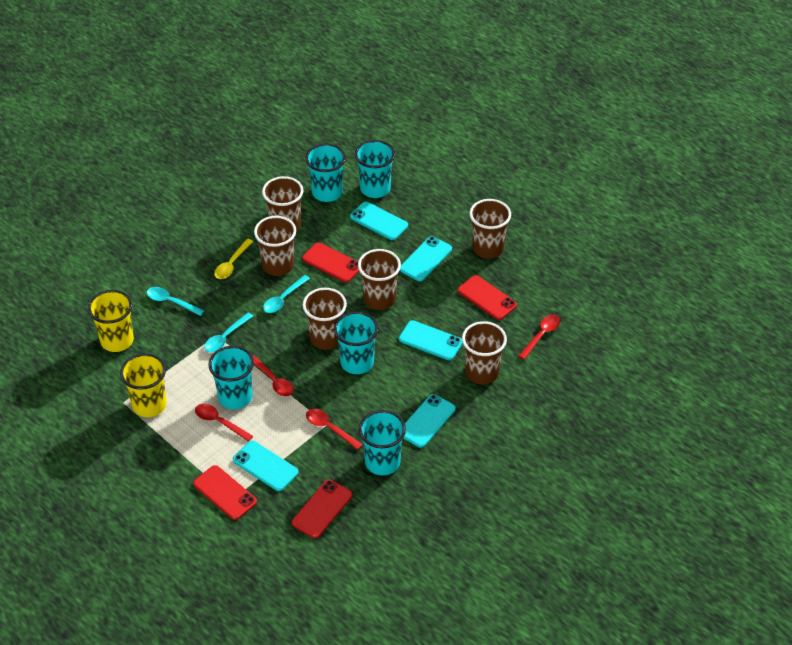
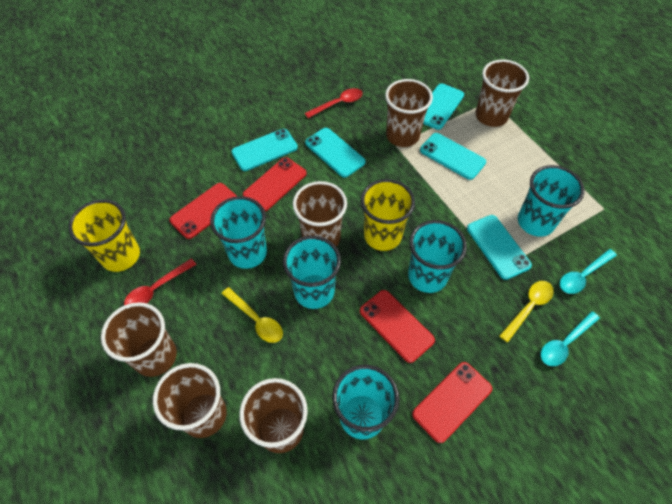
red spoon: 4 -> 2
turquoise spoon: 3 -> 2
yellow spoon: 1 -> 2

